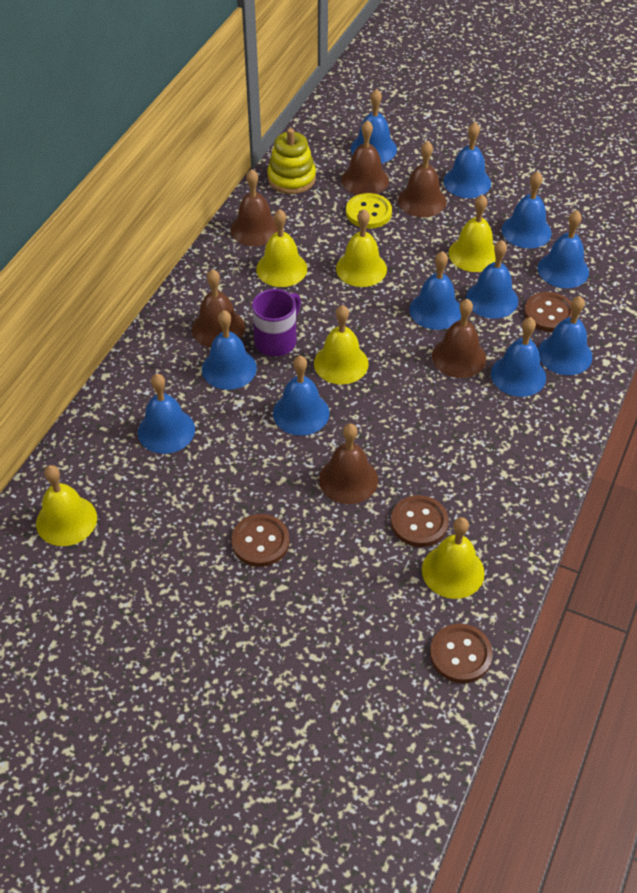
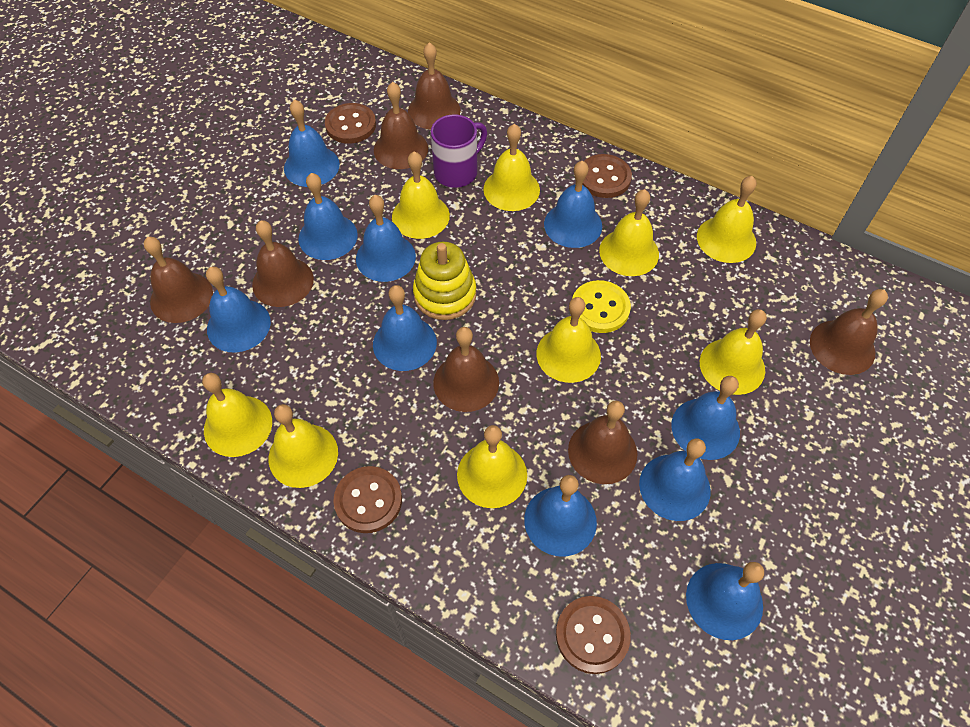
blue bell: 11 -> 10
brown bell: 6 -> 7
yellow bell: 6 -> 9

